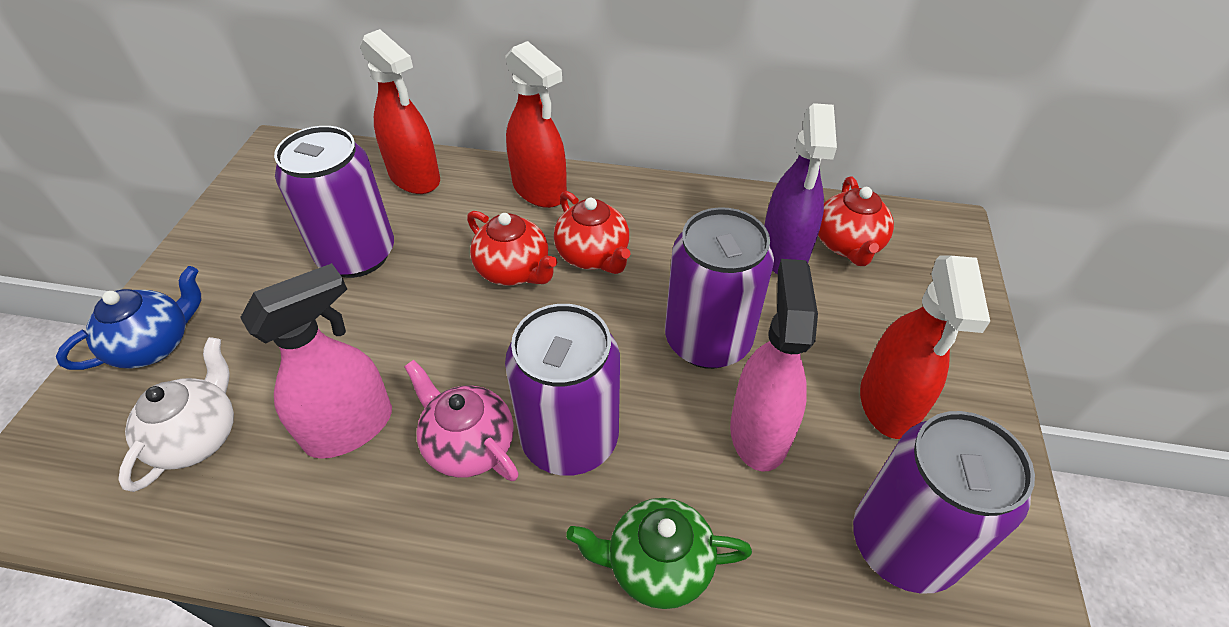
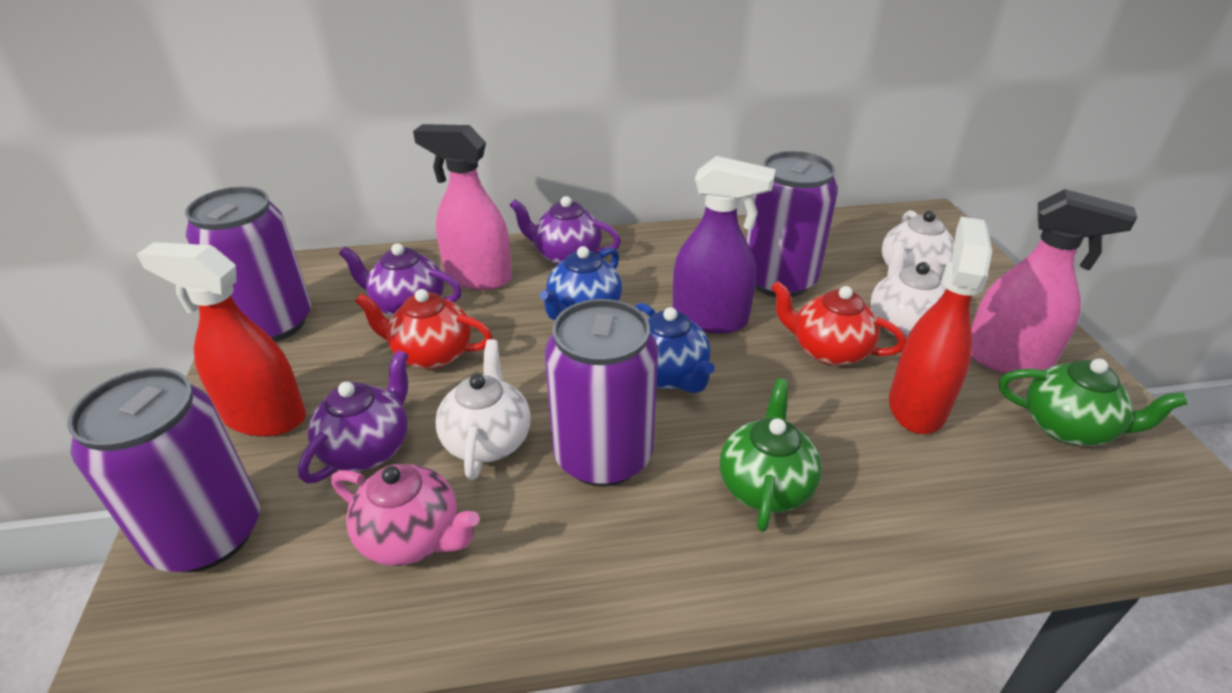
blue teapot: 1 -> 2
green teapot: 1 -> 2
purple teapot: 0 -> 3
red spray bottle: 3 -> 2
red teapot: 3 -> 2
white teapot: 1 -> 3

